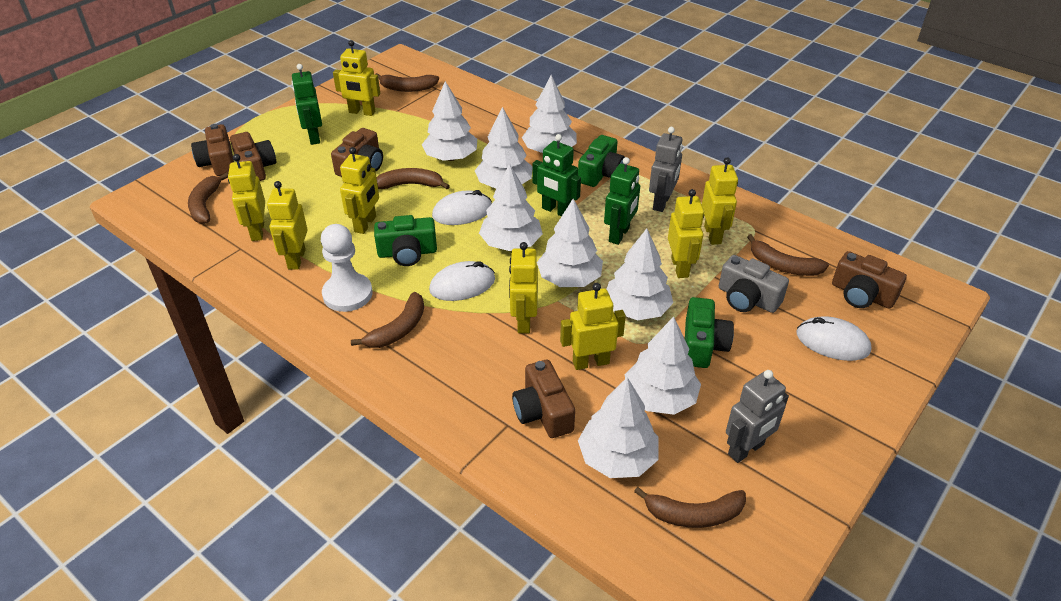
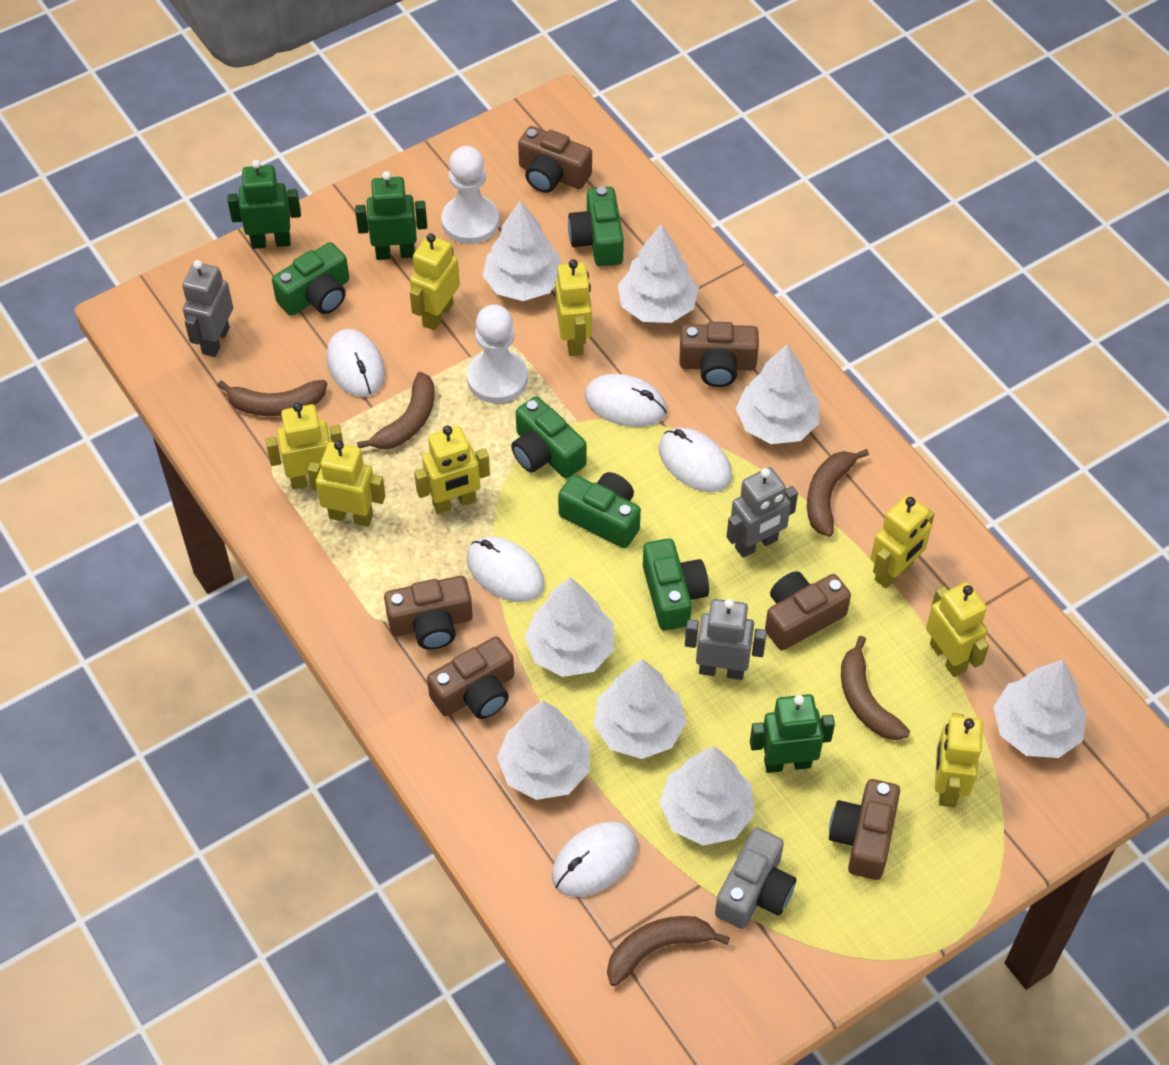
brown banana: 6 -> 5
brown camera: 5 -> 6
green camera: 3 -> 5
grey robot: 2 -> 3
white mouse: 3 -> 5
white pawn: 1 -> 2

